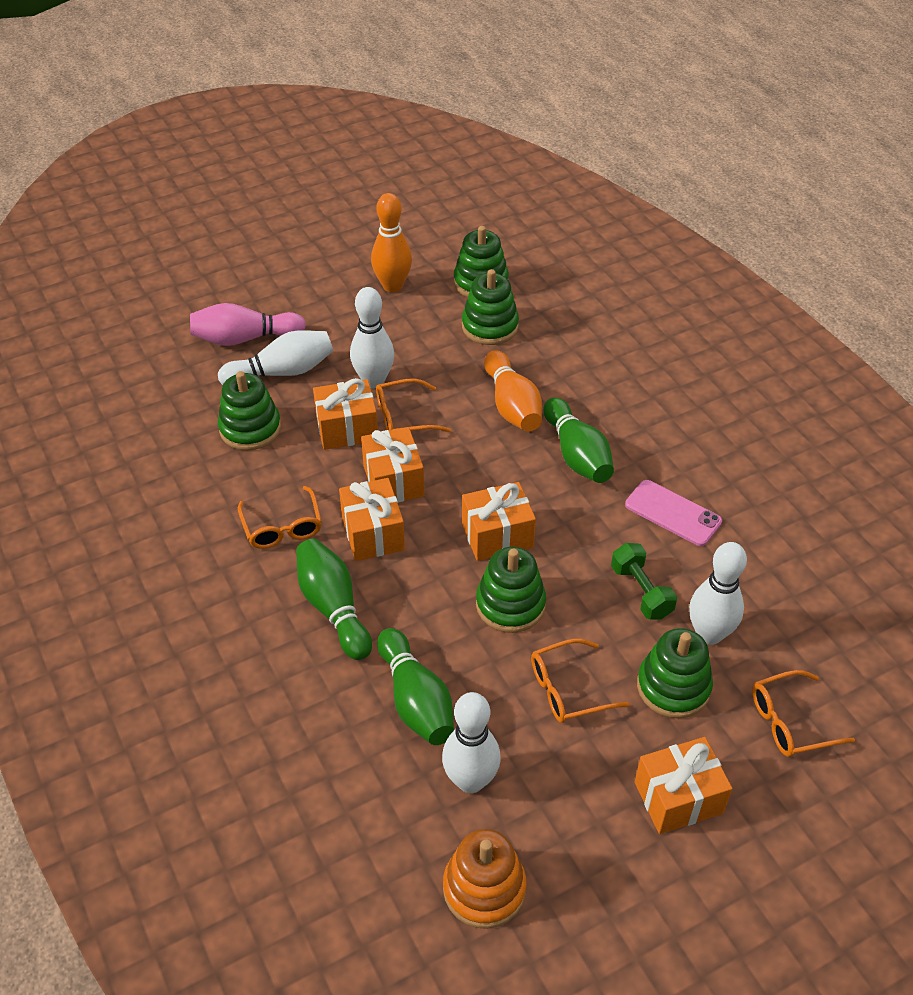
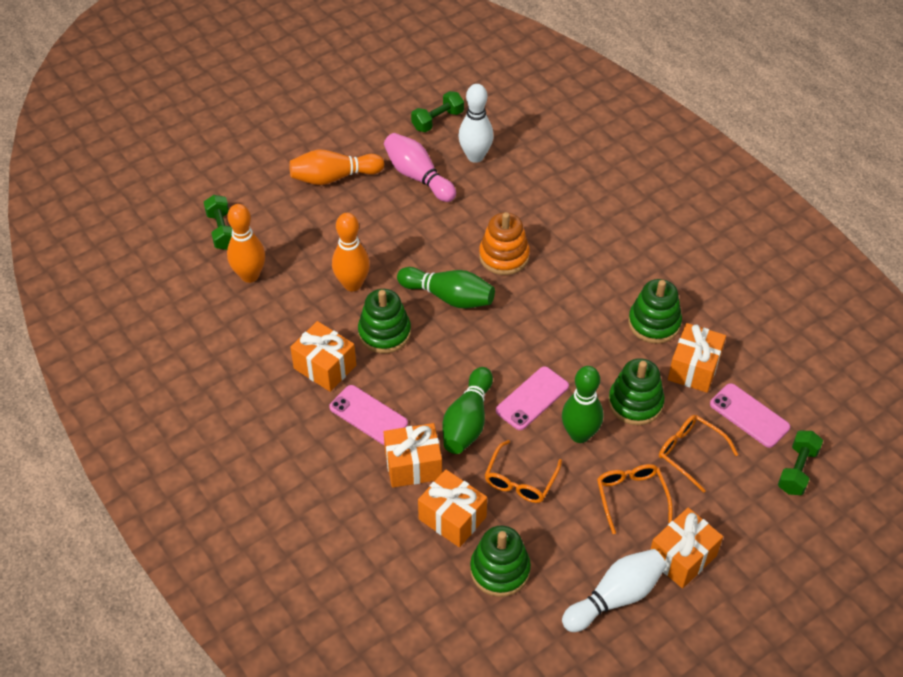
green dumbbell: 1 -> 3
green stacking toy: 5 -> 4
orange bowling pin: 2 -> 3
orange glasses: 4 -> 3
pink phone: 1 -> 3
white bowling pin: 4 -> 2

